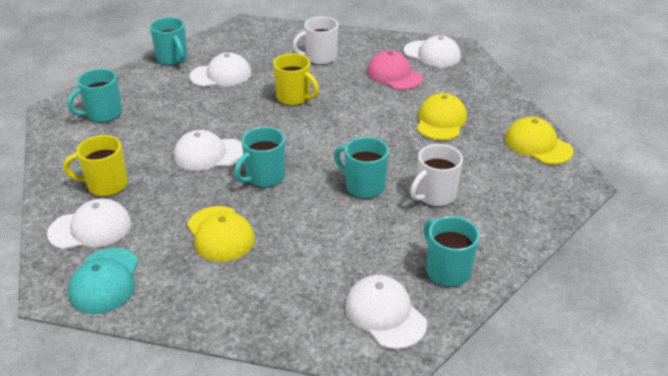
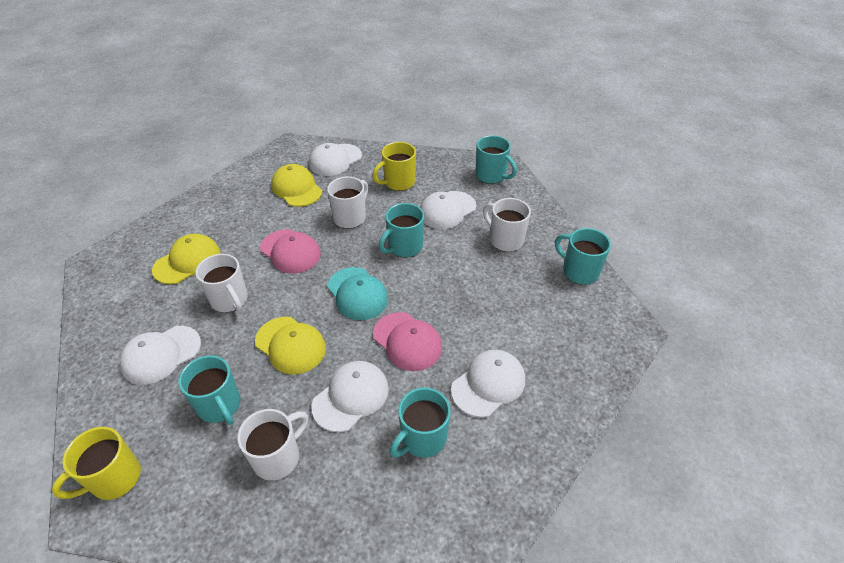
pink cap: 1 -> 2
white mug: 2 -> 4

